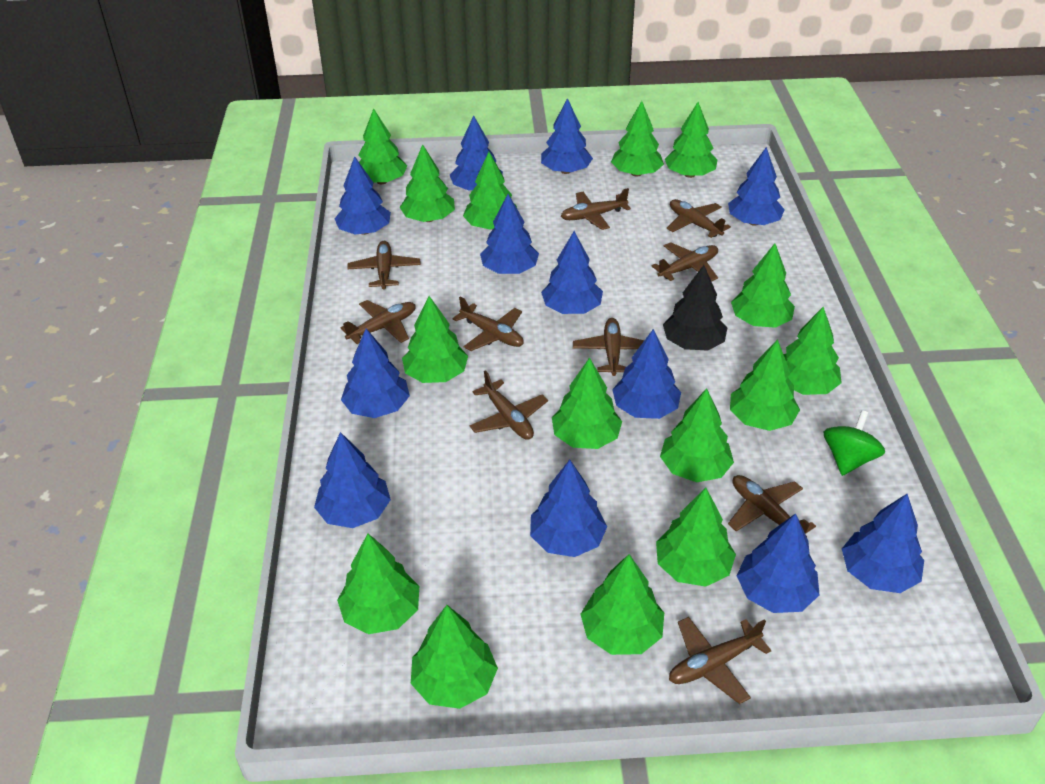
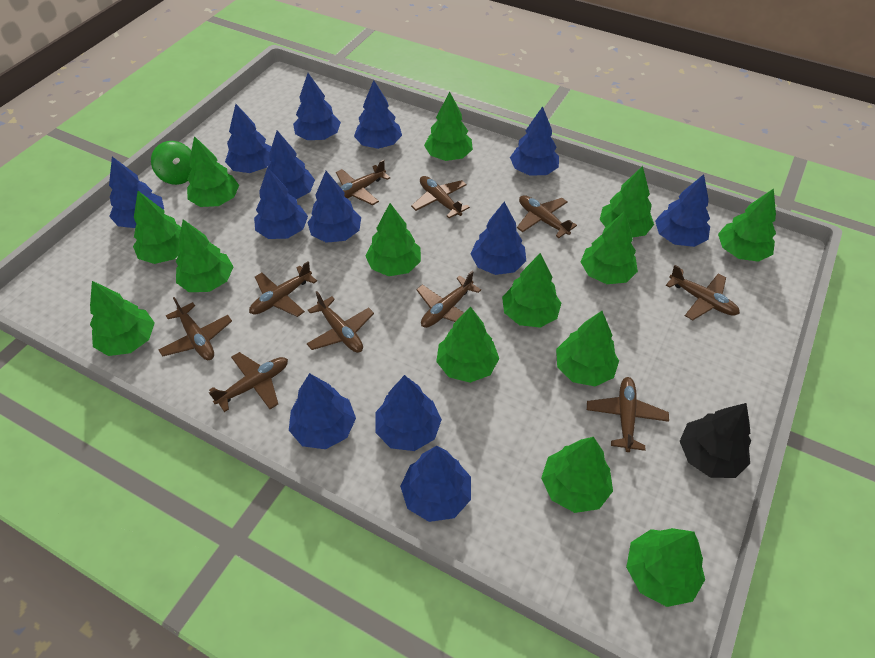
blue tree: 12 -> 13
green tree: 15 -> 14

